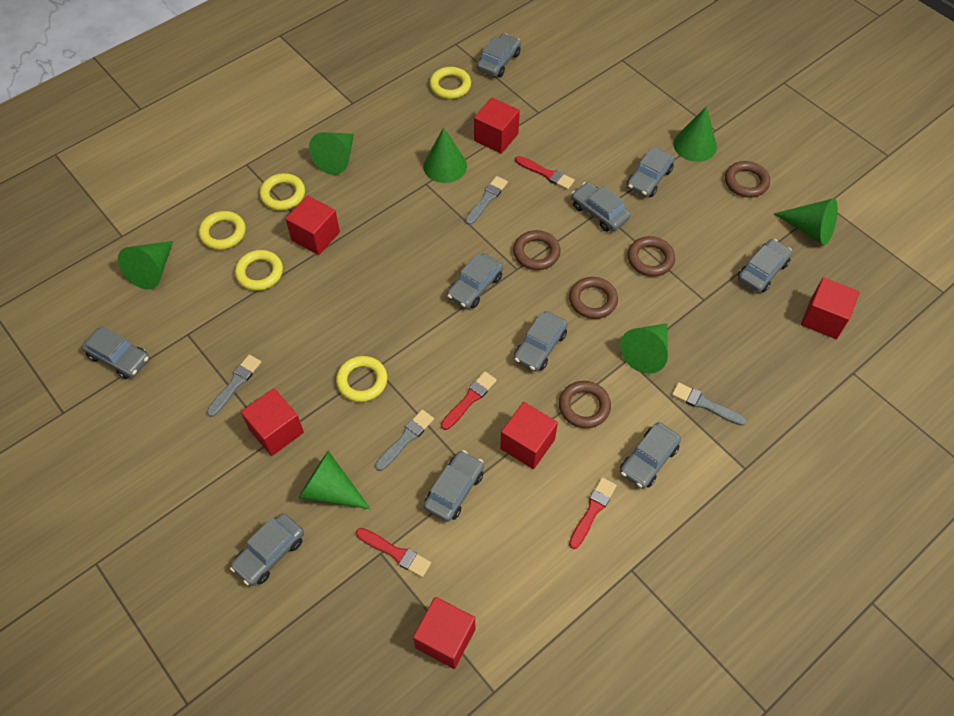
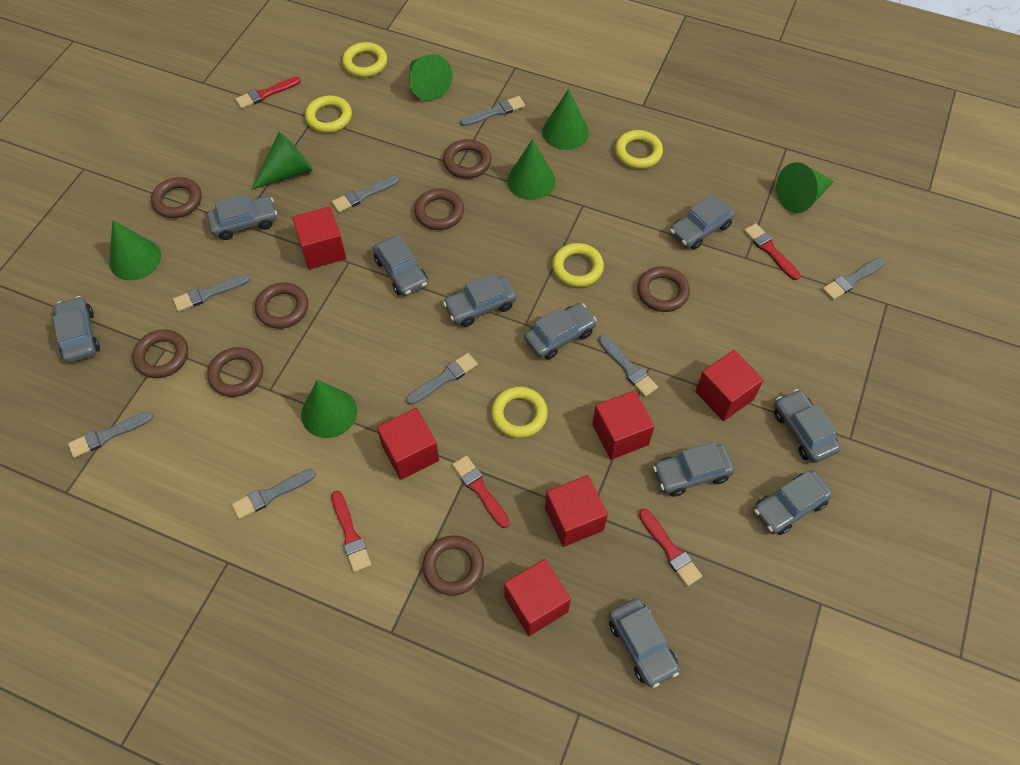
brown ring: 5 -> 8
grey brush: 4 -> 8
red brush: 4 -> 5

